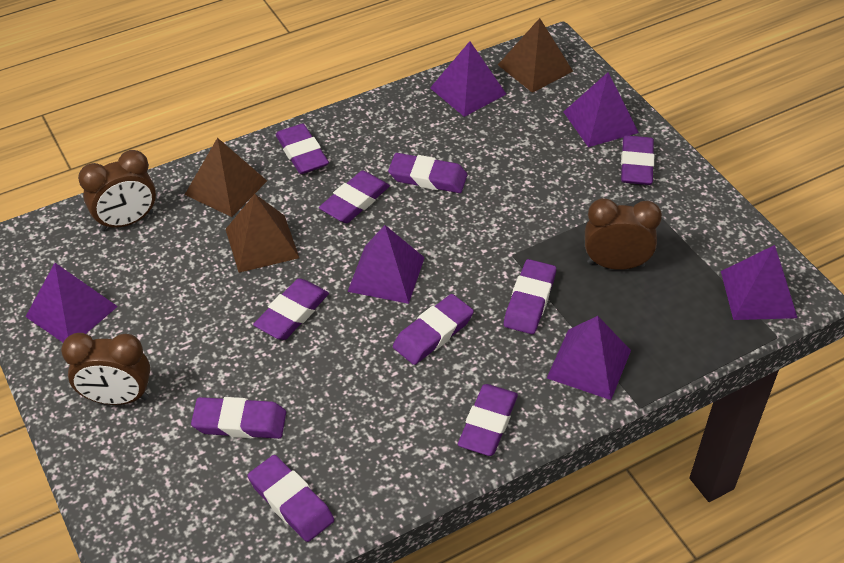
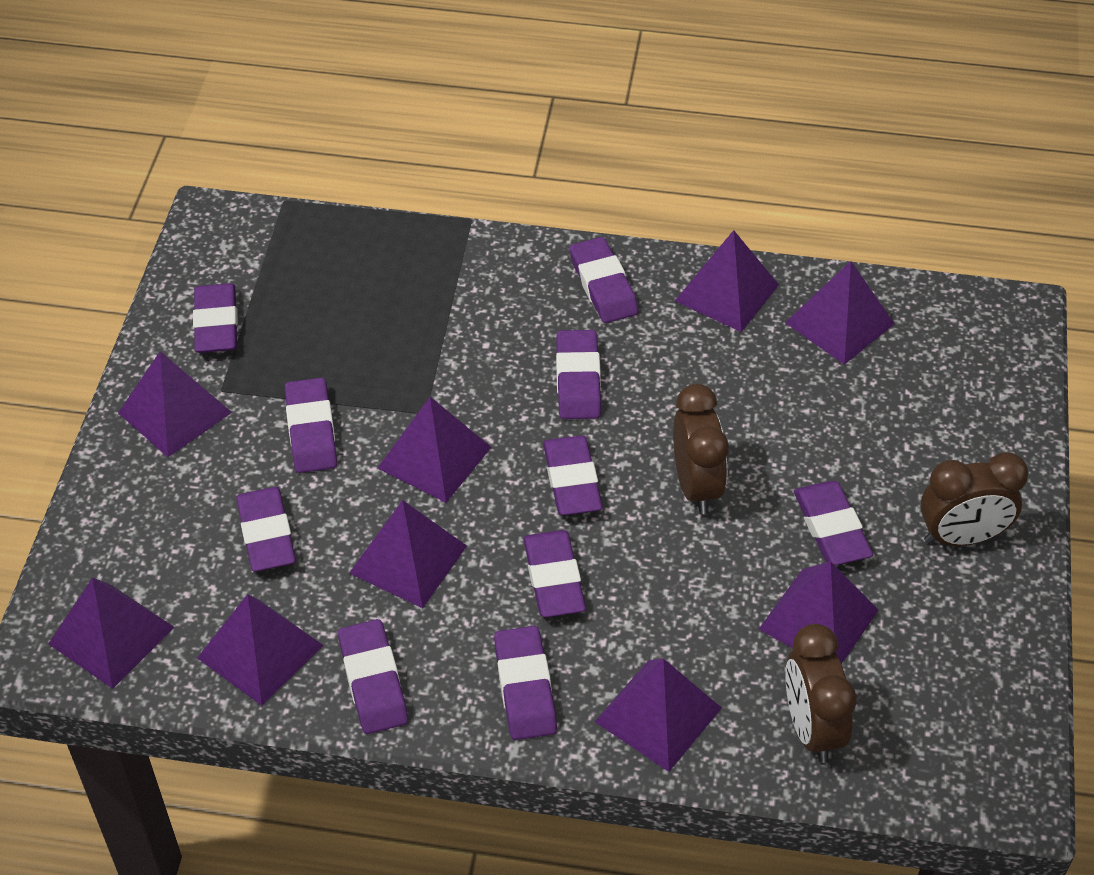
brown pyramid: 3 -> 0
purple pyramid: 6 -> 9

